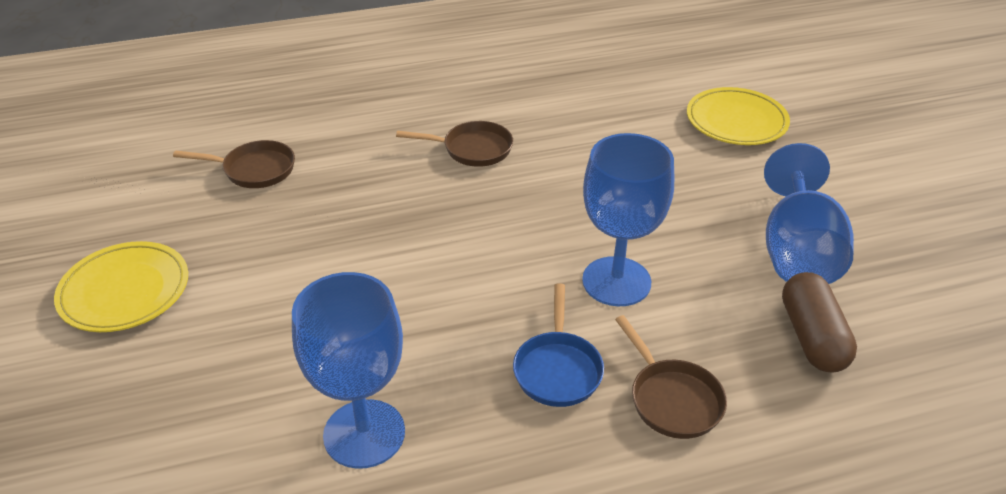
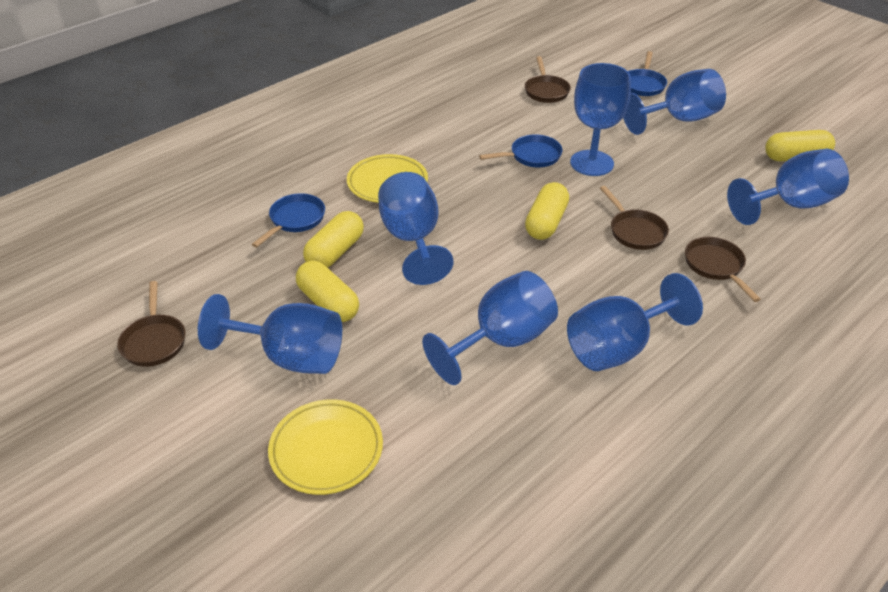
blue goblet: 3 -> 7
blue pan: 1 -> 3
brown capsule: 1 -> 0
brown pan: 3 -> 4
yellow capsule: 0 -> 4

